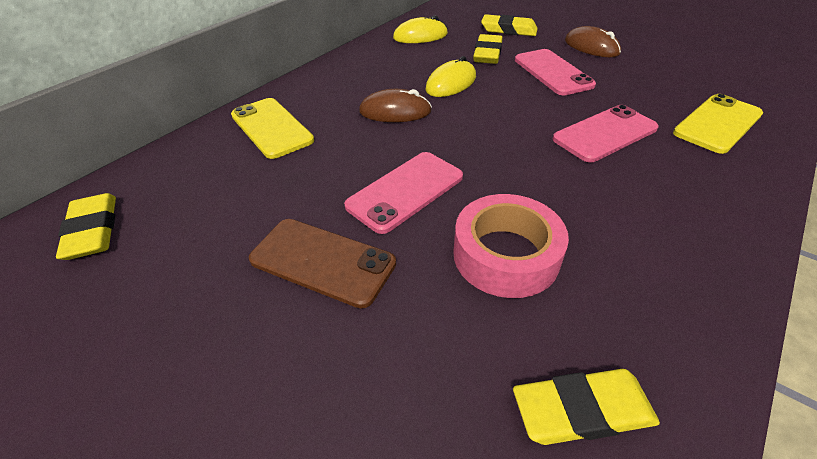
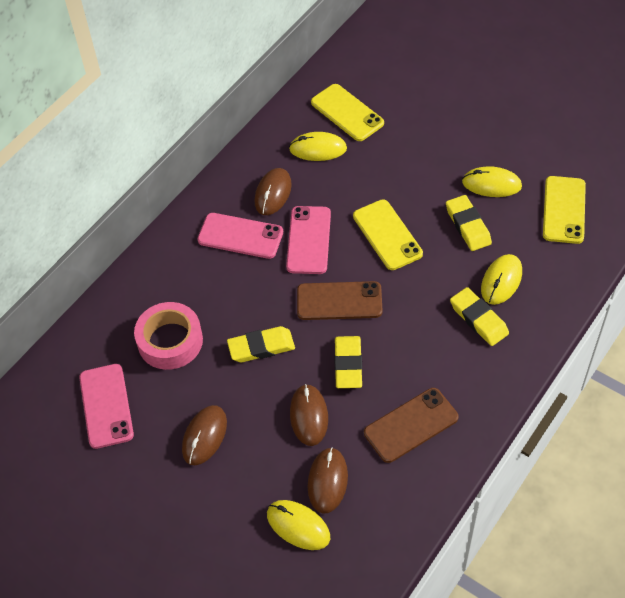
brown mouse: 2 -> 4
brown phone: 1 -> 2
yellow mouse: 2 -> 4
yellow phone: 2 -> 3

